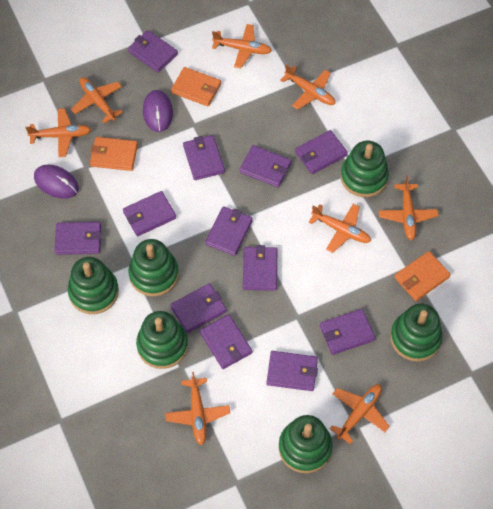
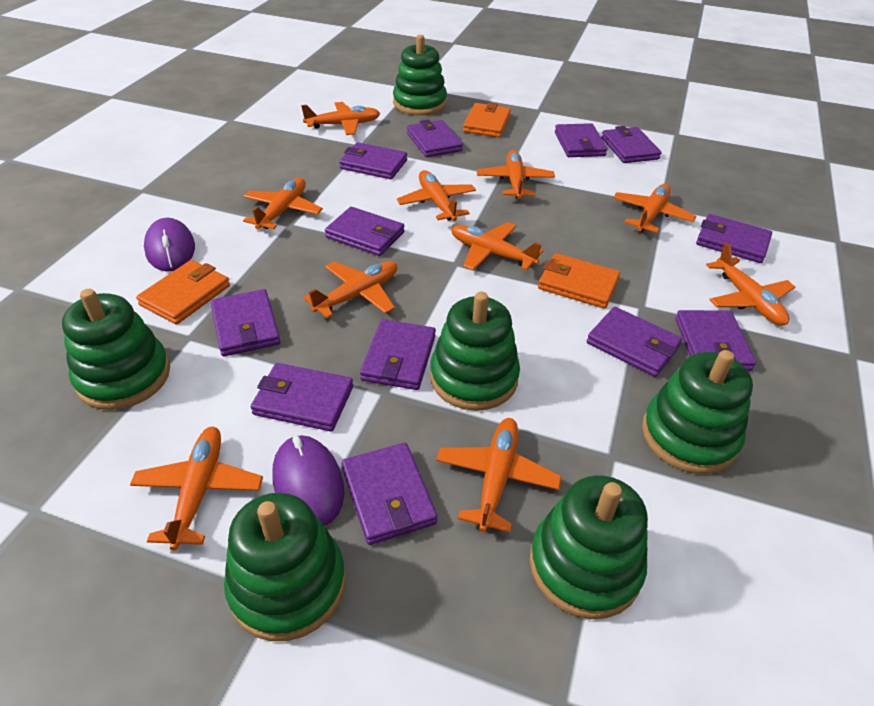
orange plane: 8 -> 10

